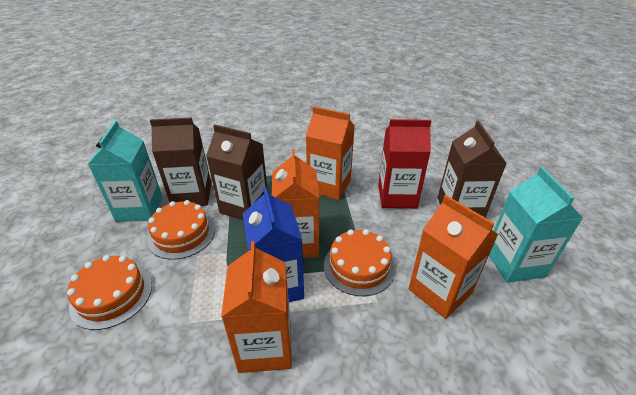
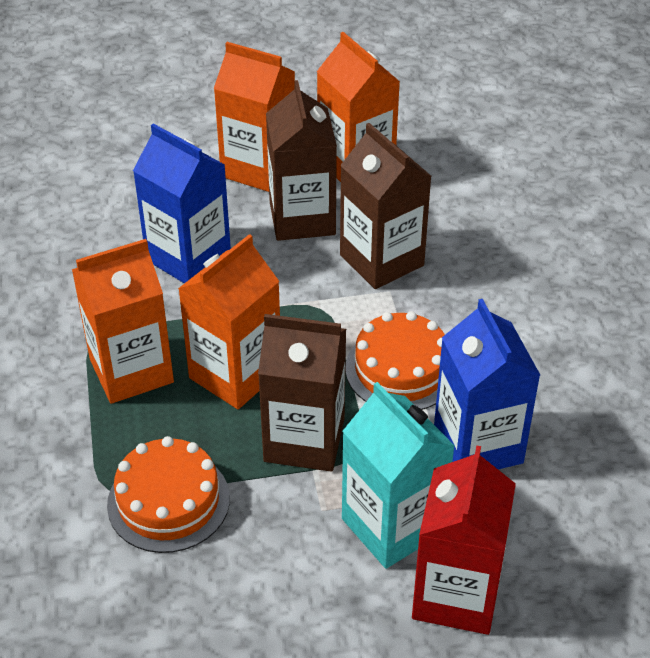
blue carton: 1 -> 2
orange cake: 3 -> 2
turquoise carton: 2 -> 1

